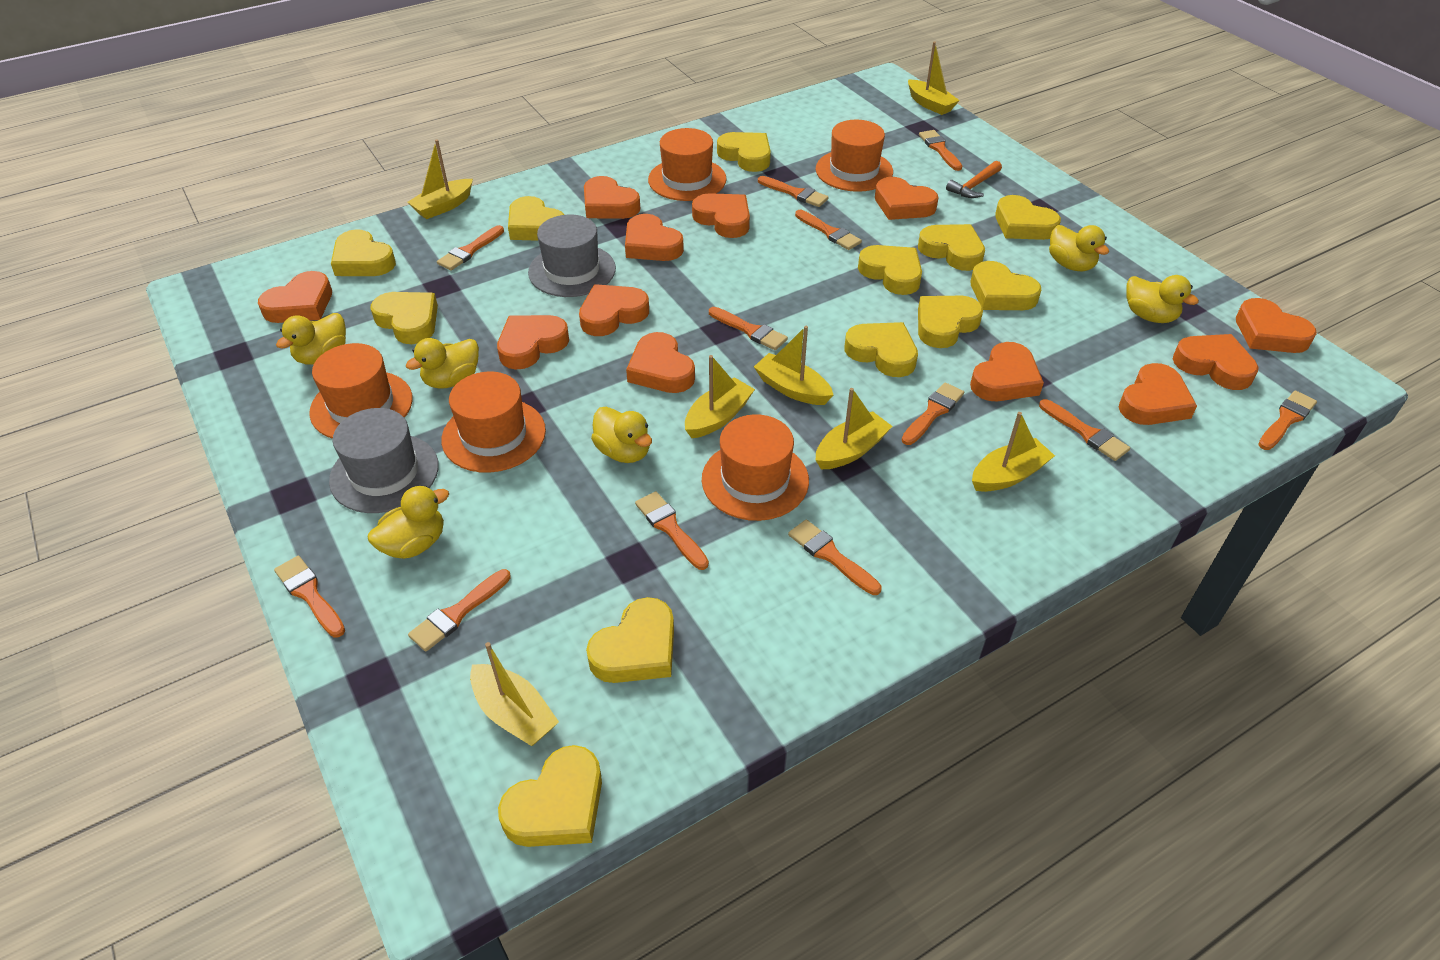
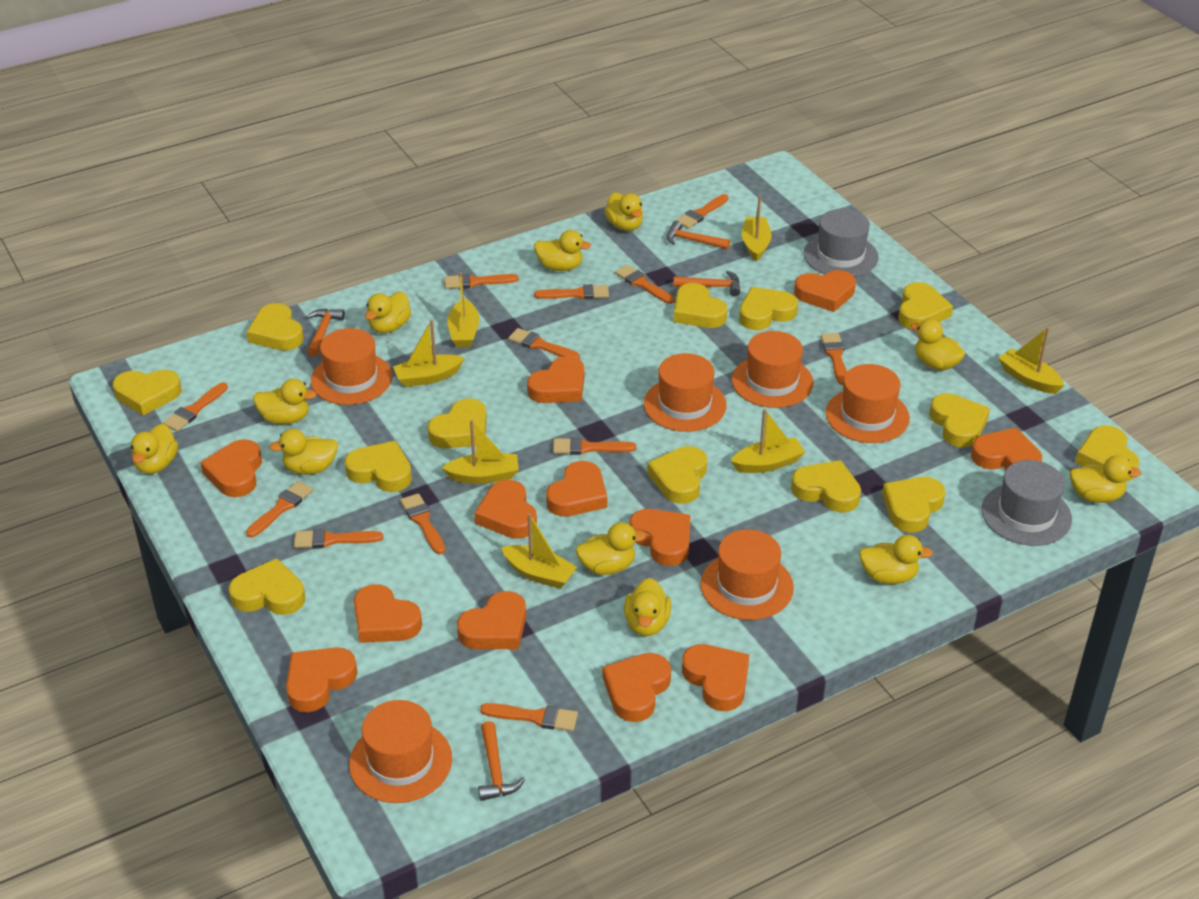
orange hammer: 1 -> 4
orange hat: 5 -> 6
yellow duck: 6 -> 11
yellow heart: 12 -> 13

